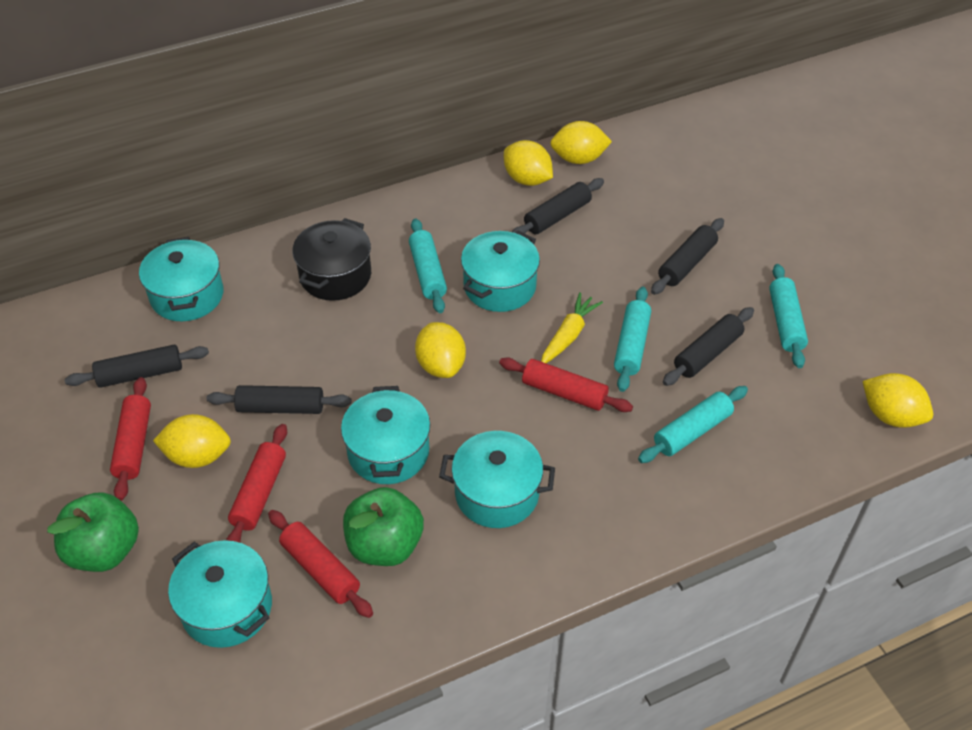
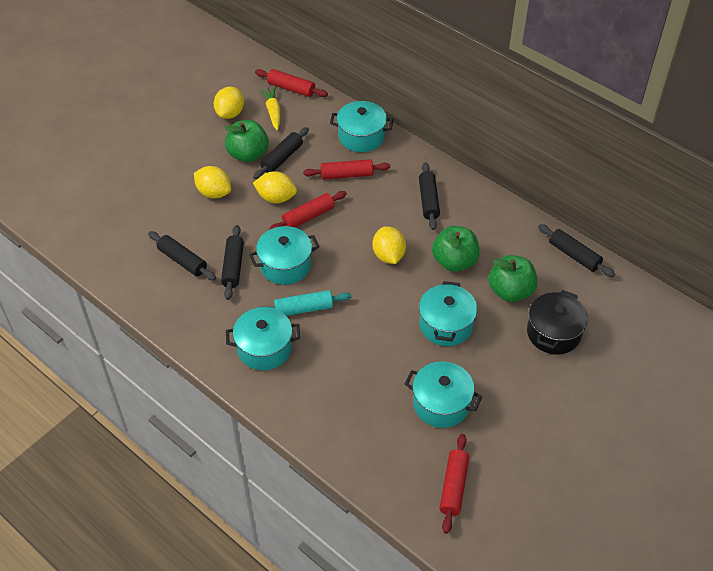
green apple: 2 -> 3
turquoise rolling pin: 4 -> 1
yellow lemon: 5 -> 4

